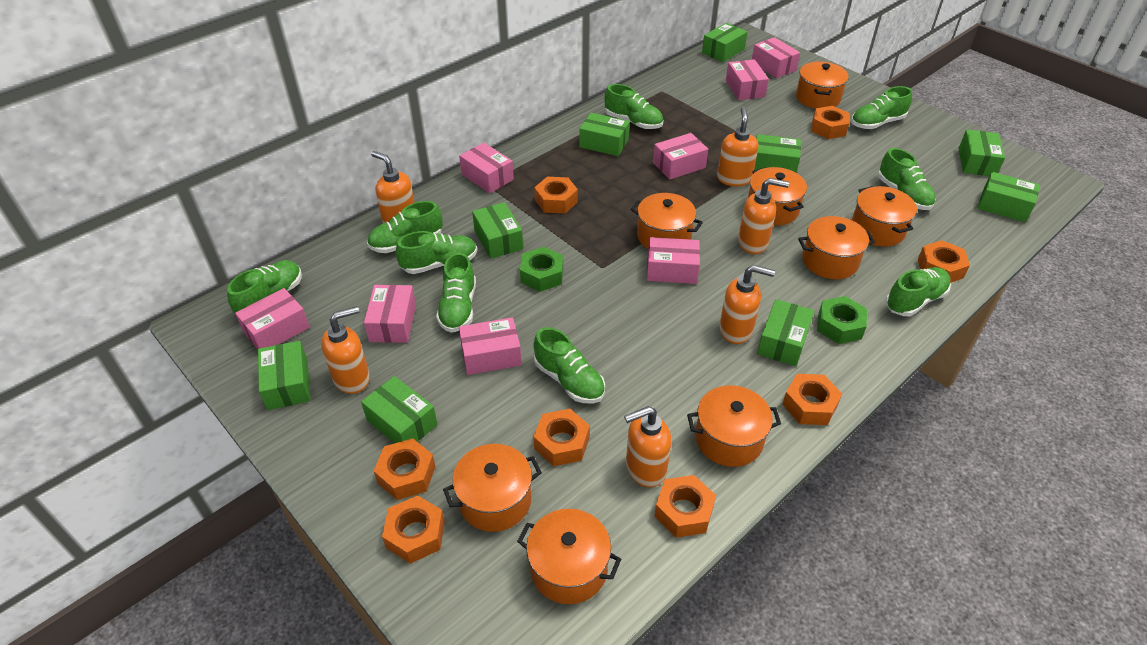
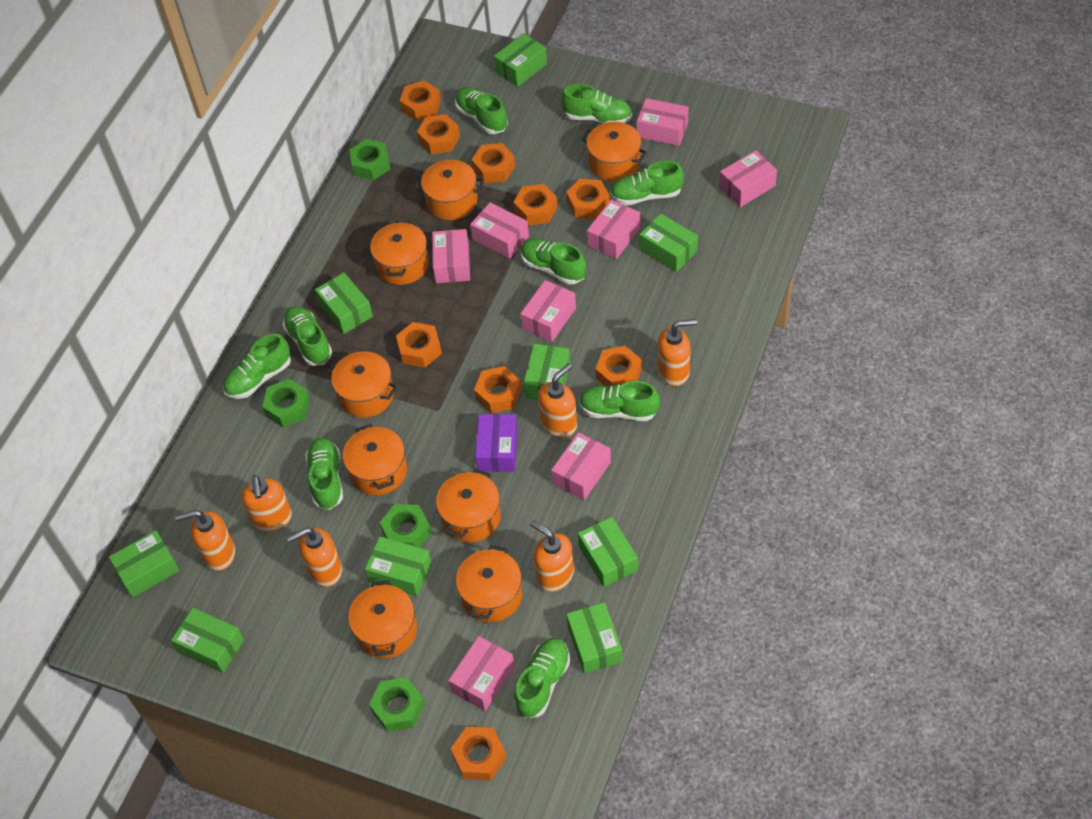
green nut: 2 -> 4
orange nut: 8 -> 9
purple box: 0 -> 1

